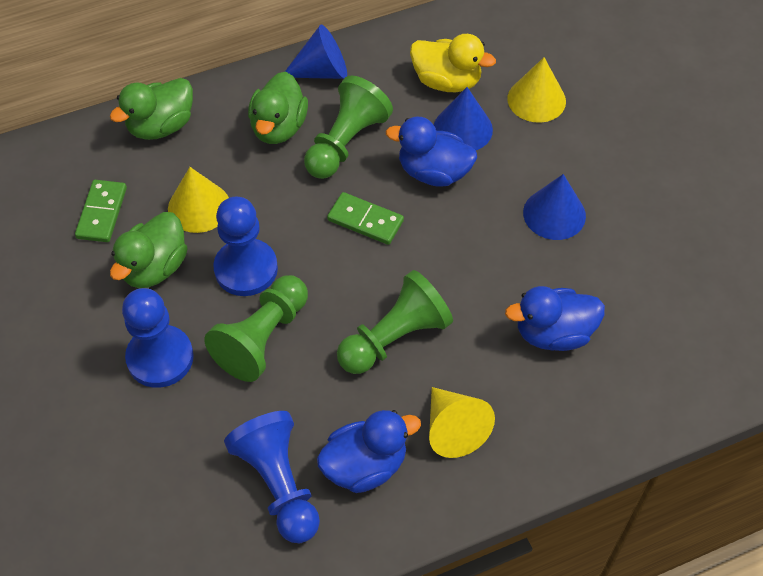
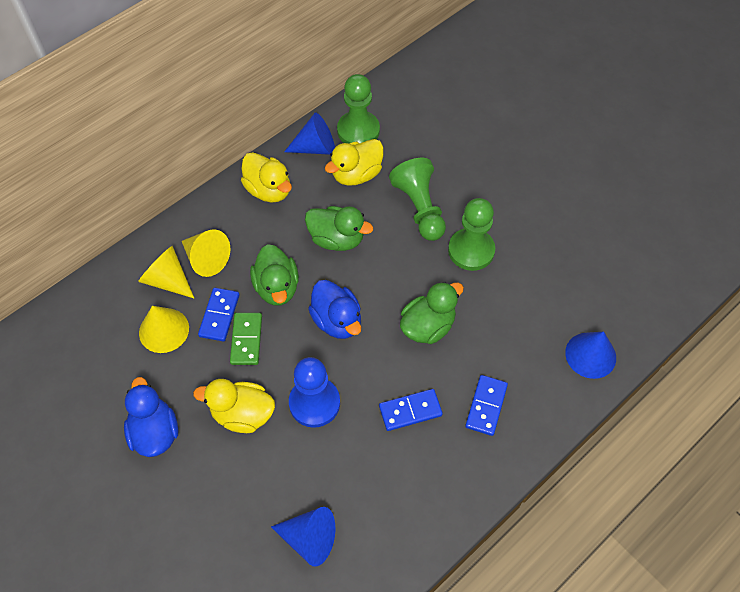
blue domino: 0 -> 3
blue duck: 3 -> 2
blue pawn: 3 -> 1
green domino: 2 -> 1
yellow duck: 1 -> 3

